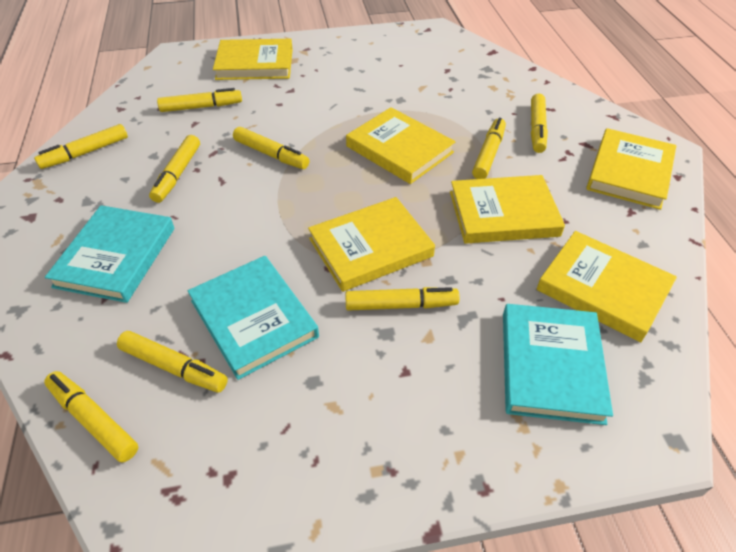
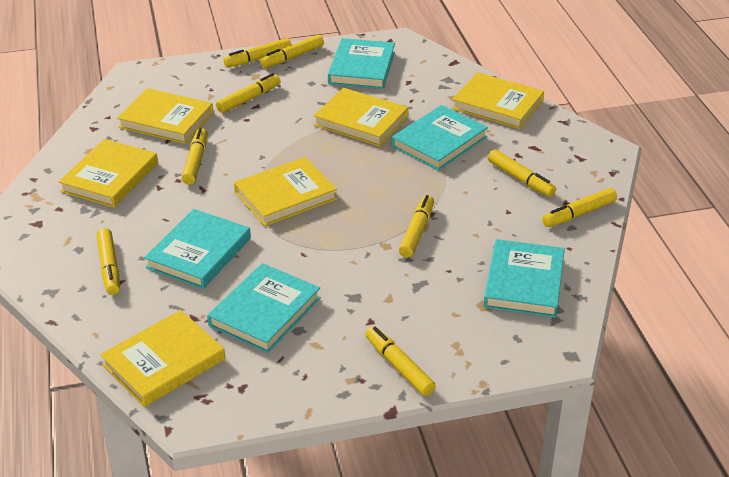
turquoise book: 3 -> 5

